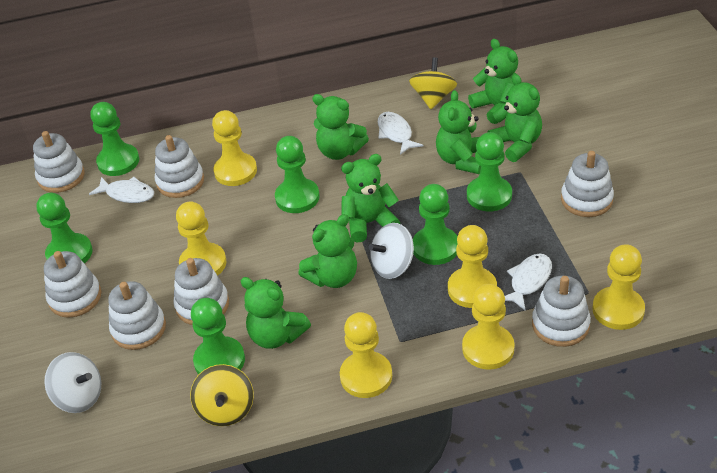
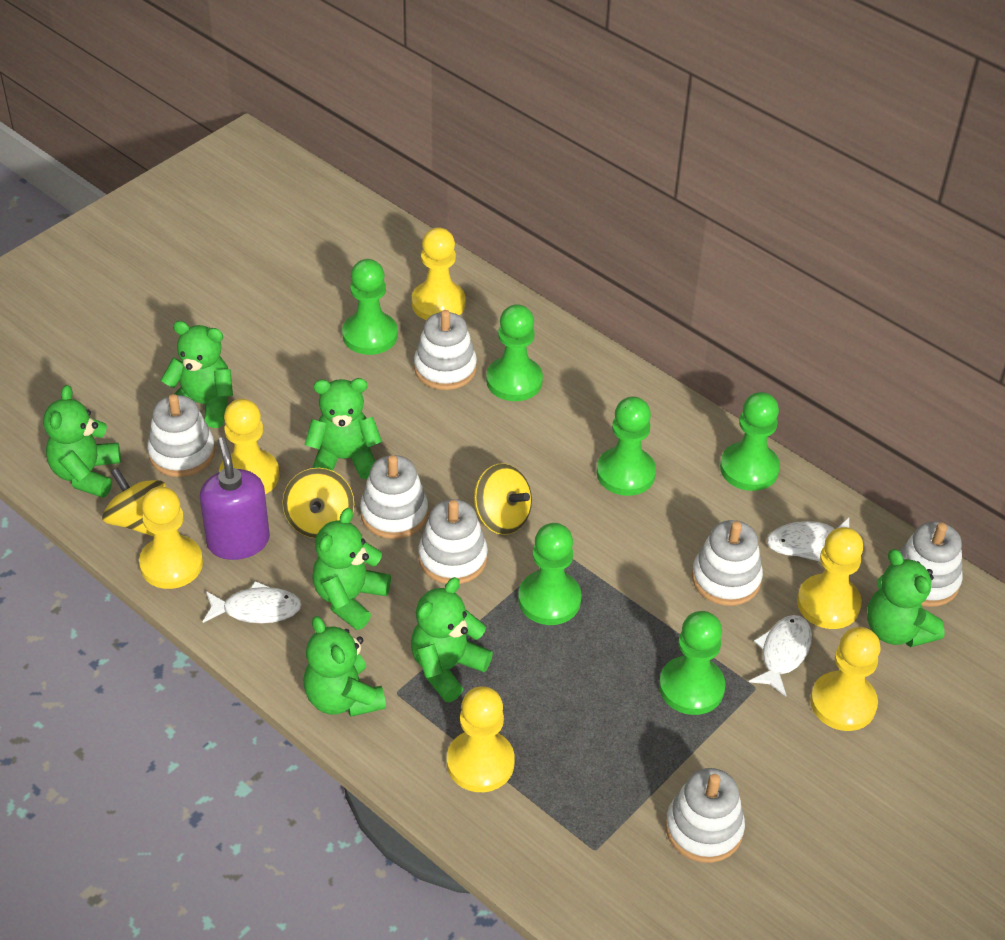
purple soap dispenser: 0 -> 1
white spinning top: 2 -> 0
yellow spinning top: 2 -> 3

